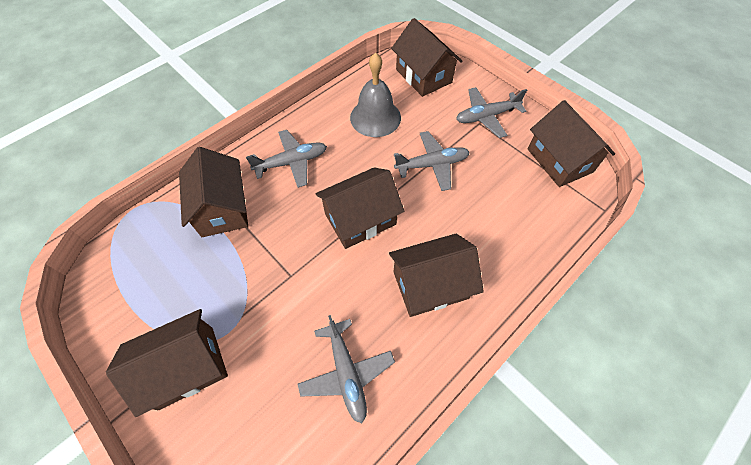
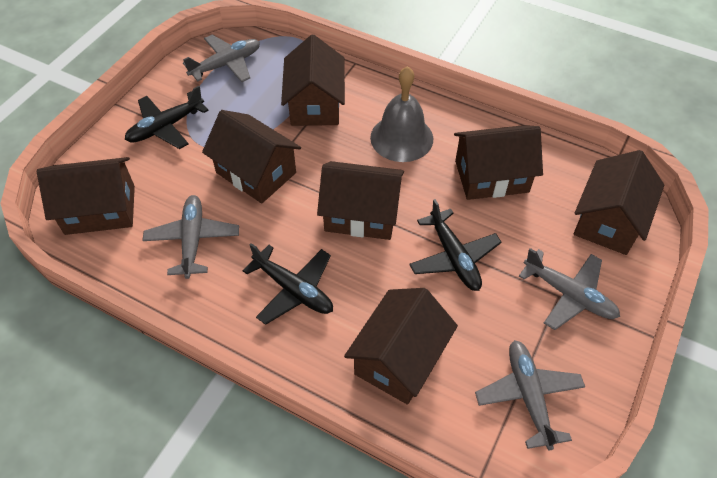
black plane: 0 -> 3
brown house: 6 -> 7

